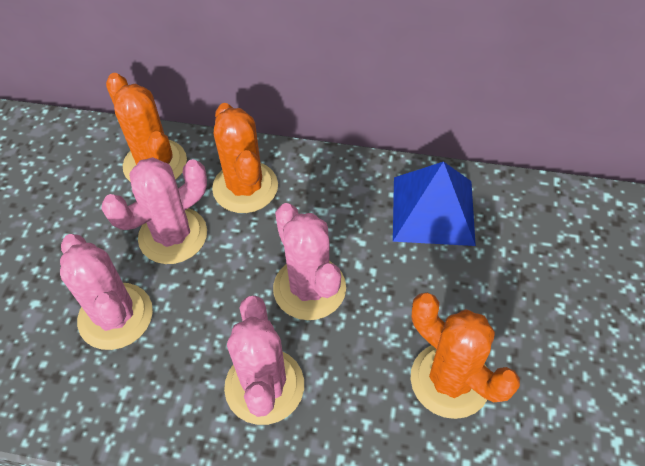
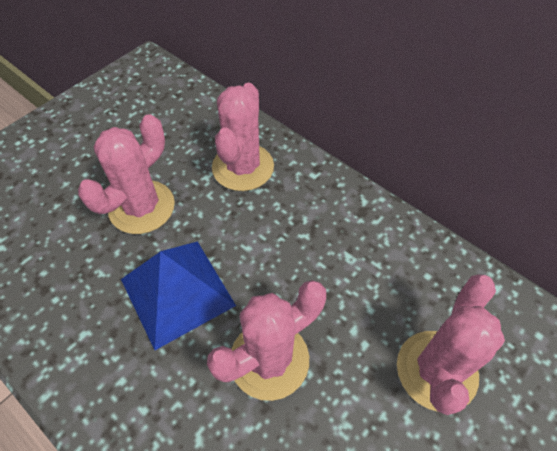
orange cactus: 3 -> 0

